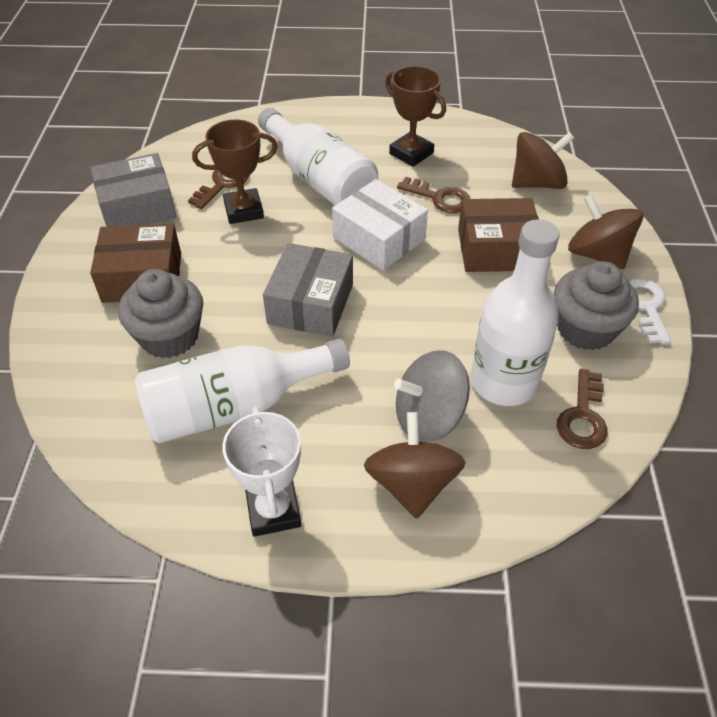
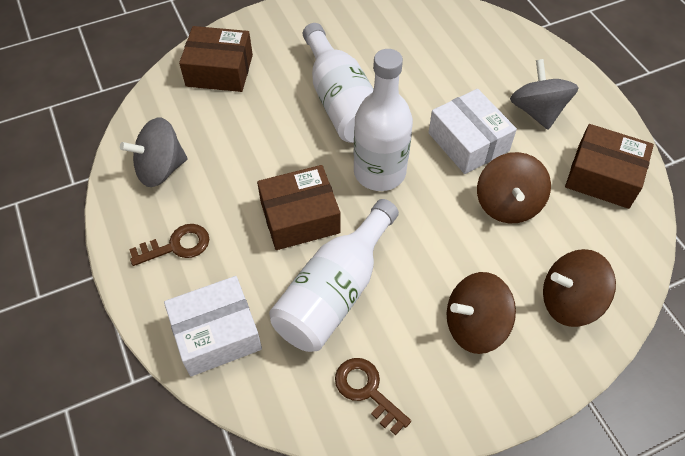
brown box: 2 -> 3
brown key: 3 -> 2
brown trophy: 2 -> 0
grey box: 2 -> 0
grey cupcake: 2 -> 0
grey spinning top: 1 -> 2
white box: 1 -> 2
white key: 1 -> 0
white trophy: 1 -> 0

